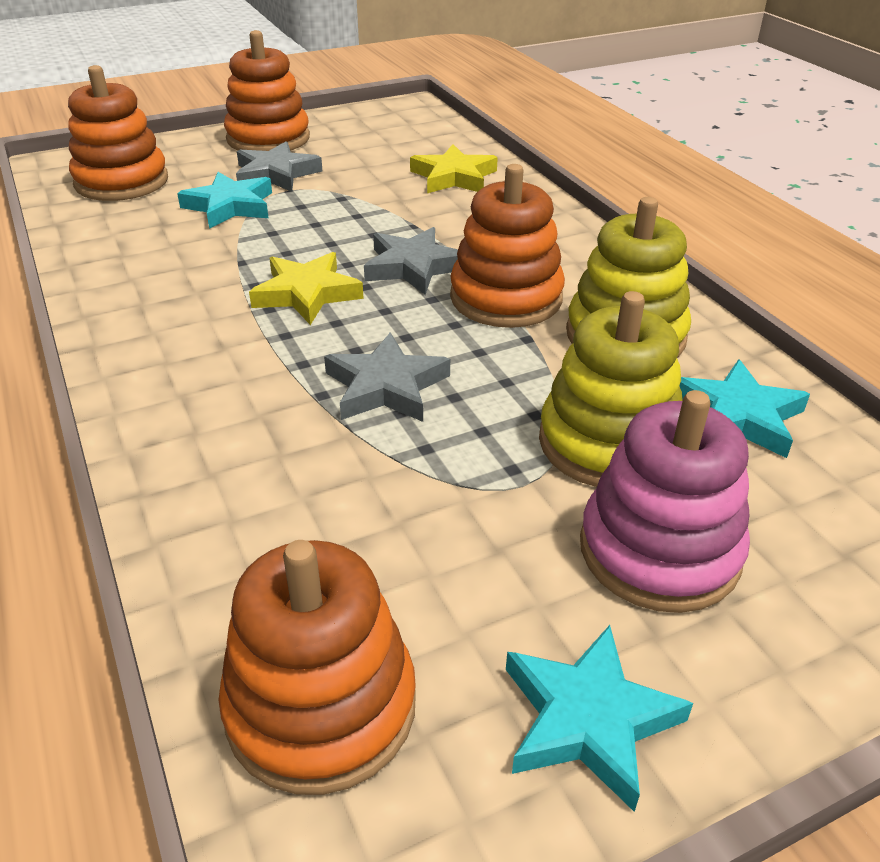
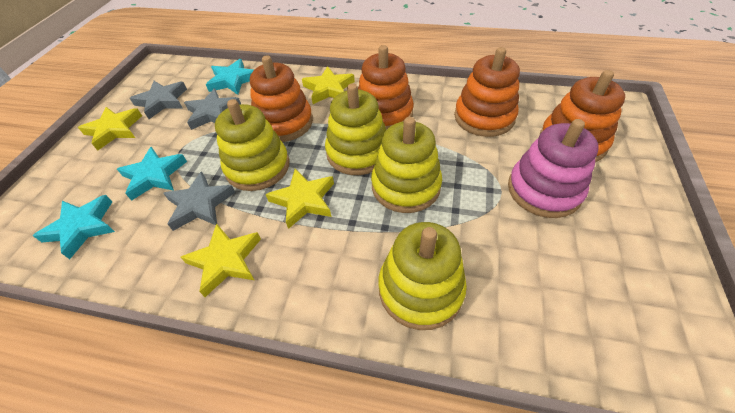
yellow stacking toy: 2 -> 4
yellow star: 2 -> 4

